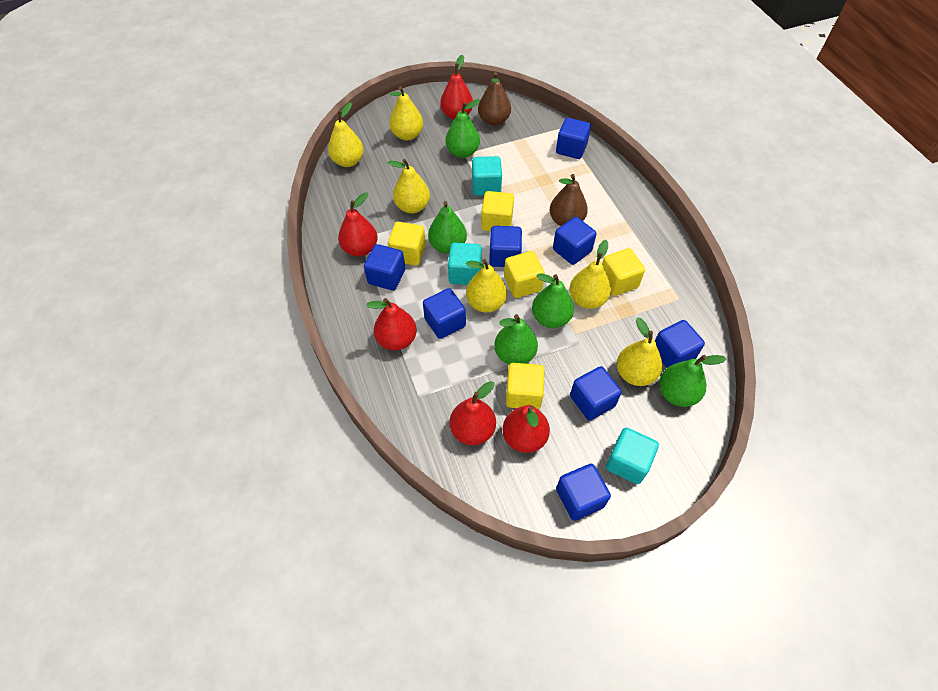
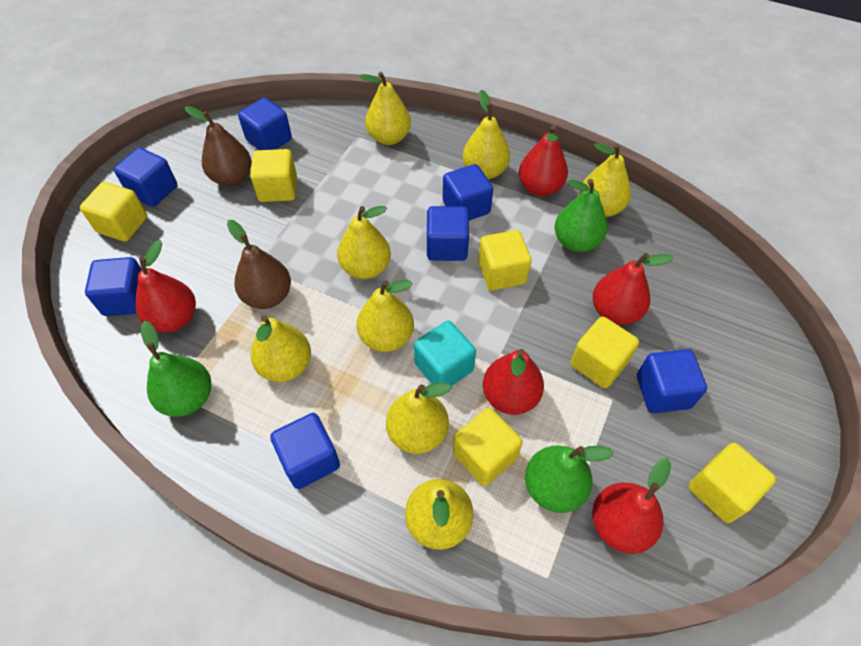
blue cube: 8 -> 7
green pear: 5 -> 3
turquoise cube: 3 -> 1
yellow cube: 5 -> 6
yellow pear: 6 -> 8

